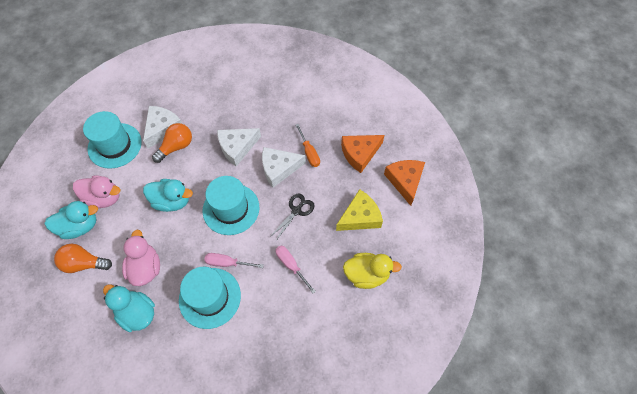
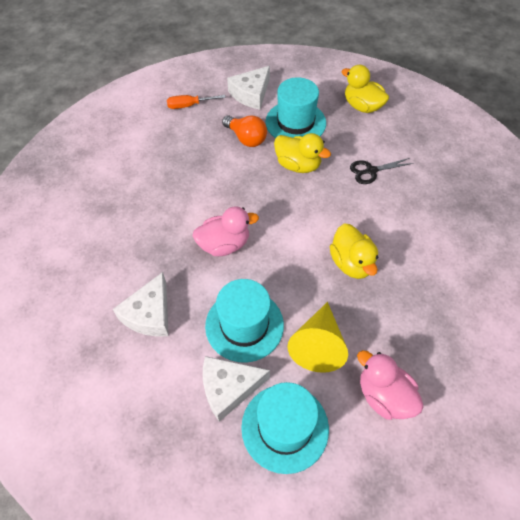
orange cheese: 2 -> 0
orange light bulb: 2 -> 1
pink screwdriver: 2 -> 0
turquoise duck: 3 -> 0
yellow cheese: 1 -> 0
yellow cone: 0 -> 1
yellow duck: 1 -> 3

